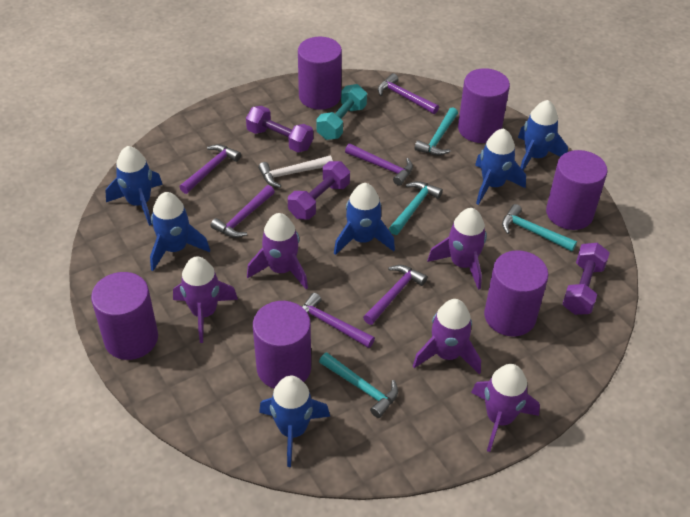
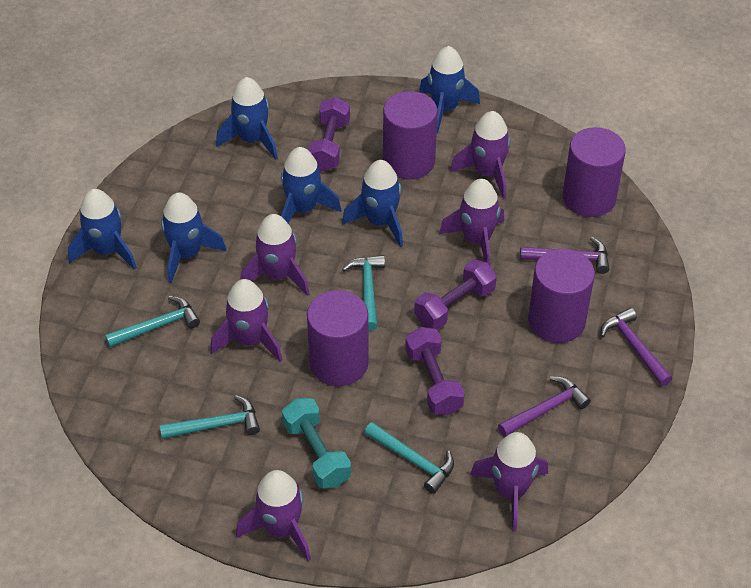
purple cylinder: 6 -> 4
purple hammer: 6 -> 3
purple rocket: 5 -> 6
white hammer: 1 -> 0

